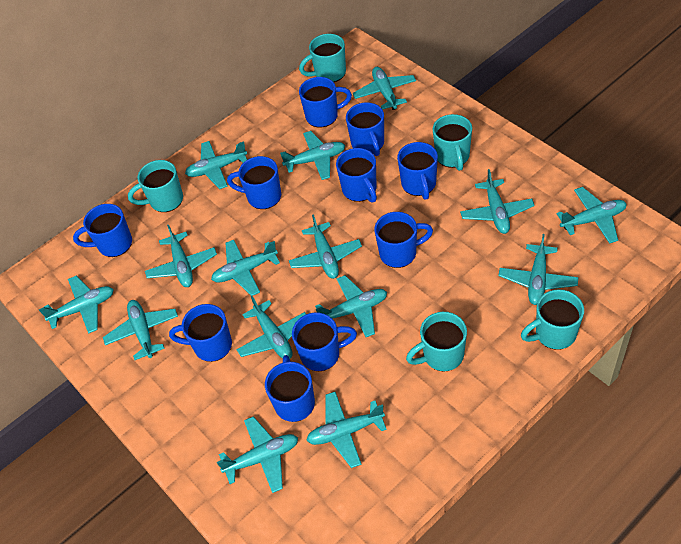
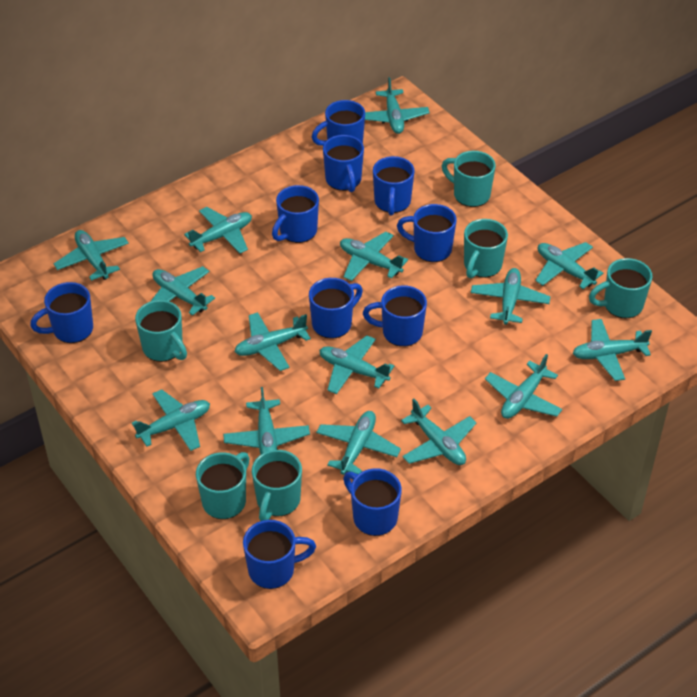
turquoise mug: 5 -> 6

